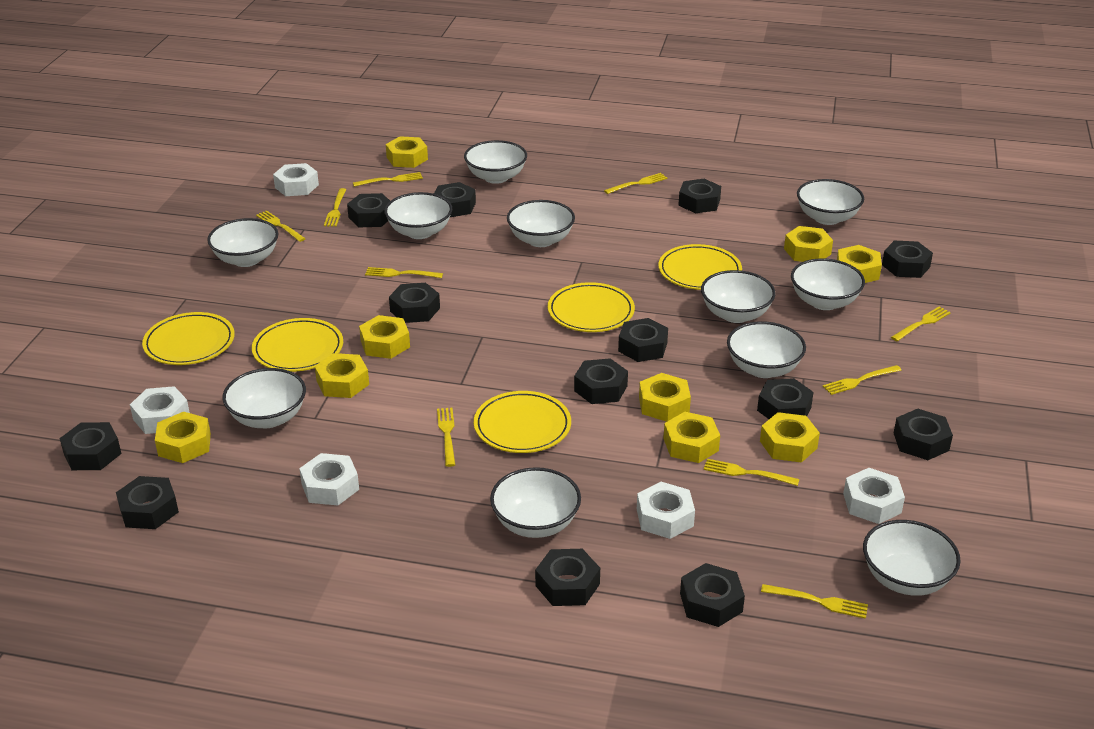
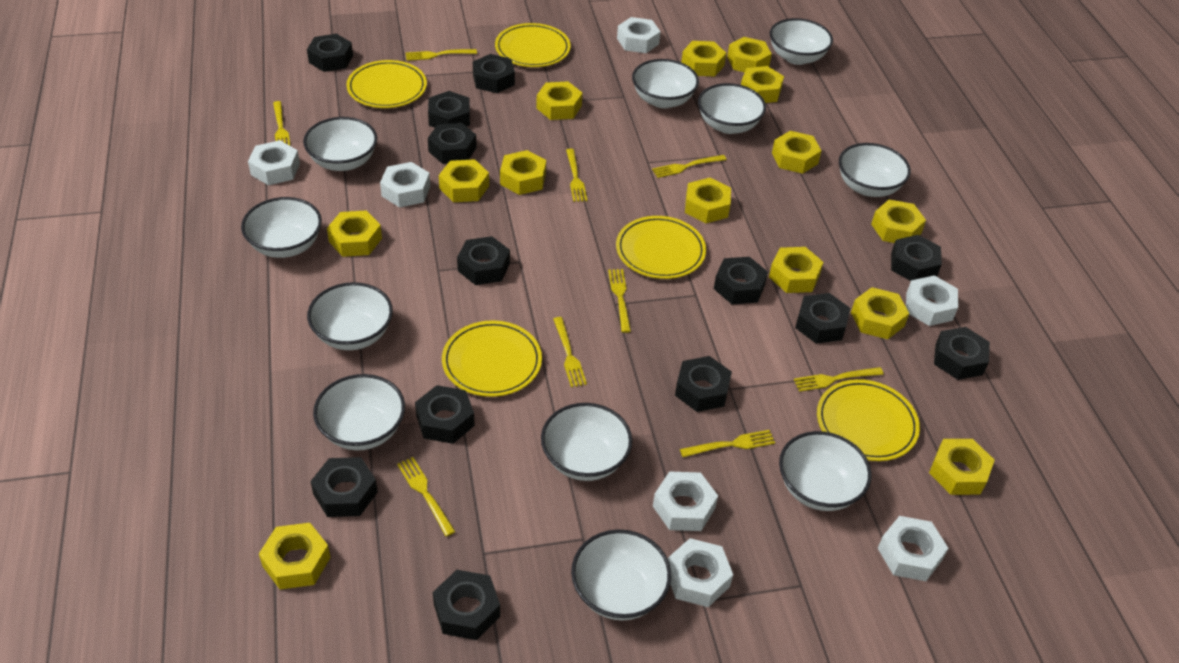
white nut: 5 -> 7
yellow fork: 10 -> 9
yellow nut: 9 -> 14

